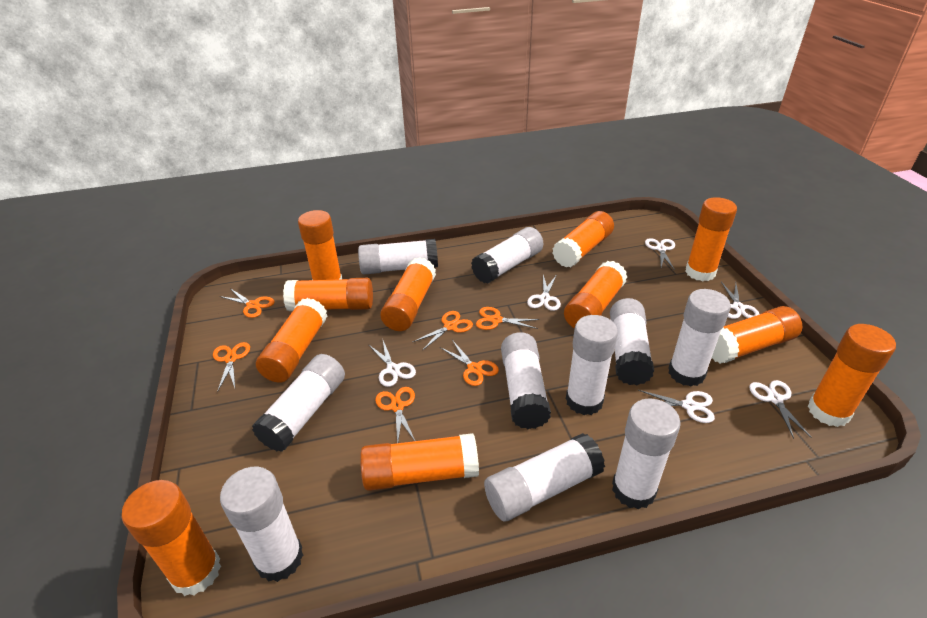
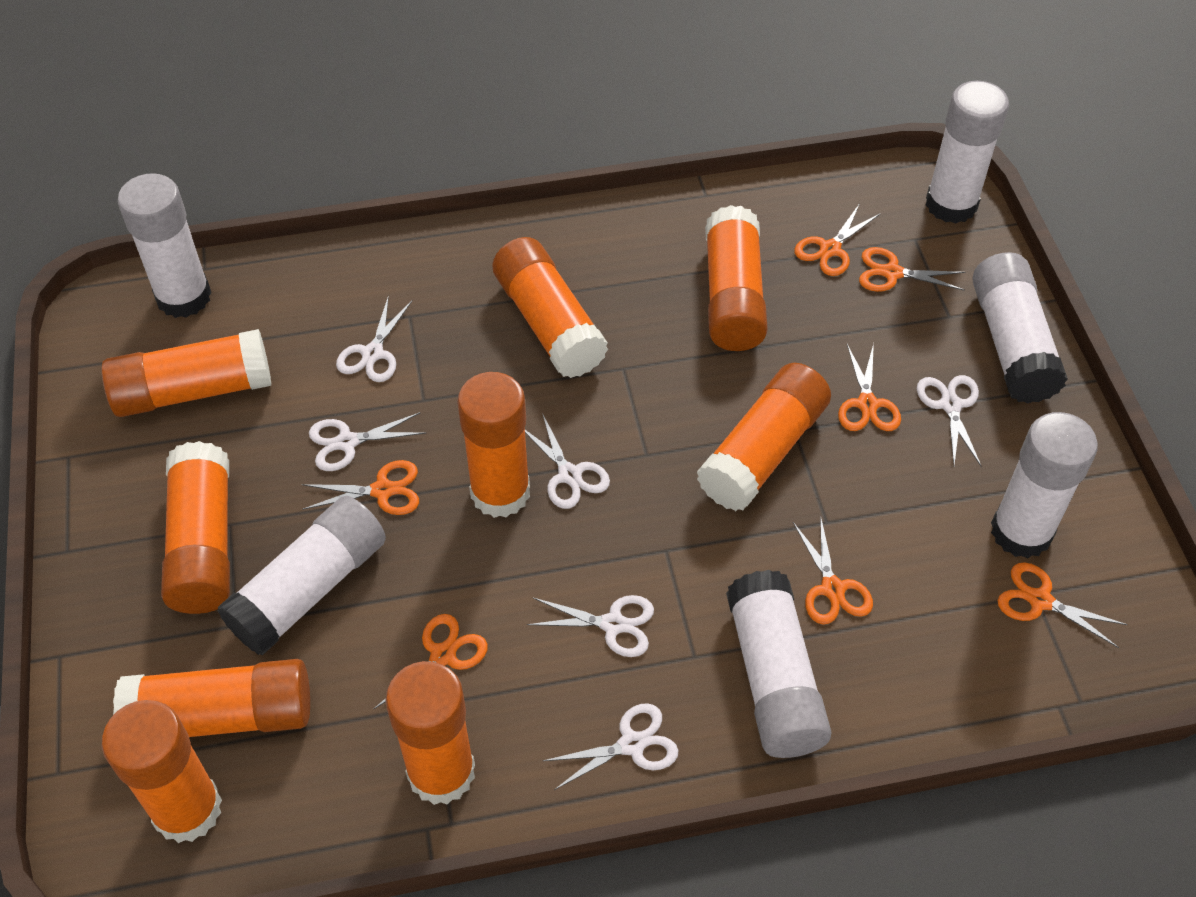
orange glue stick: 11 -> 9
orange scissors: 6 -> 7
white glue stick: 10 -> 6

